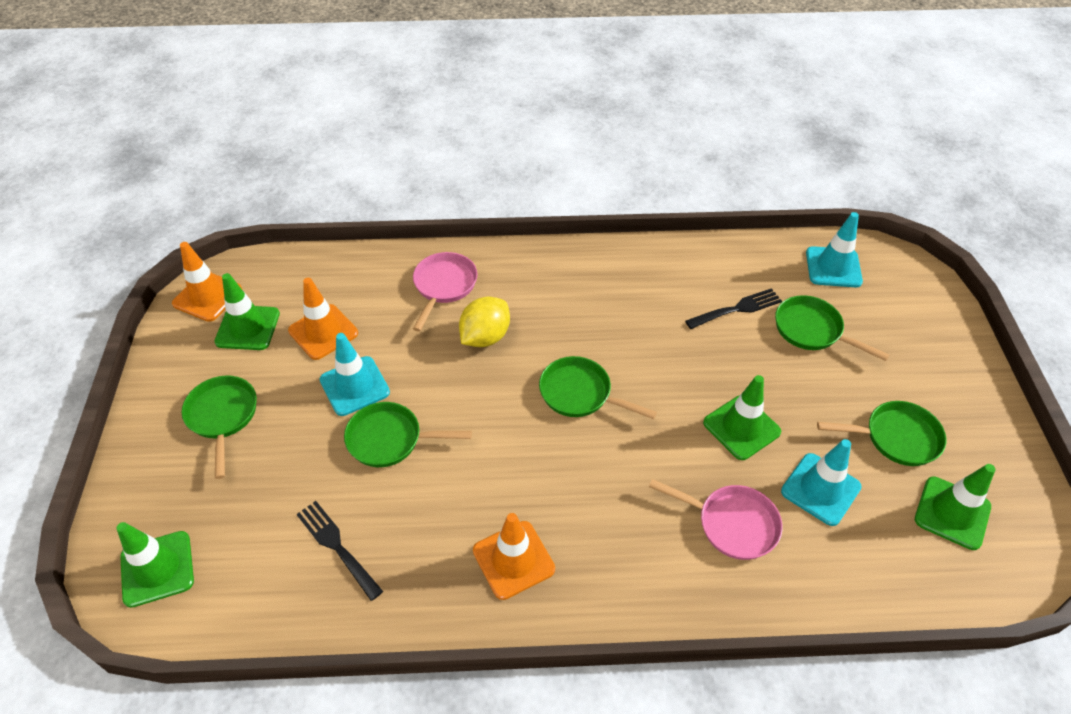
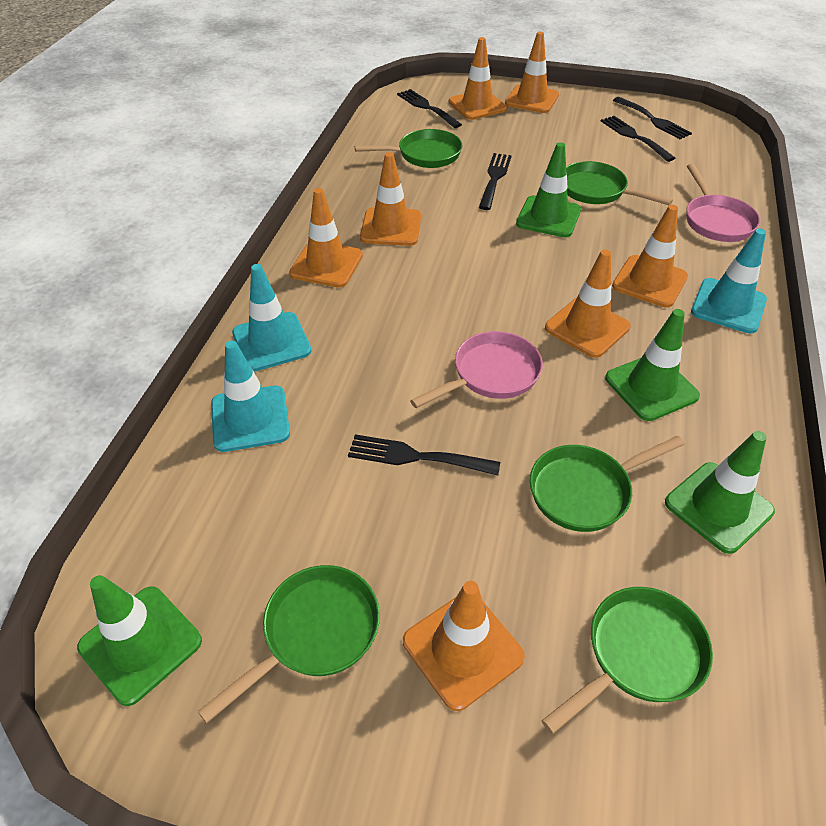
black fork: 2 -> 5
orange traffic cone: 3 -> 7
yellow lemon: 1 -> 0

